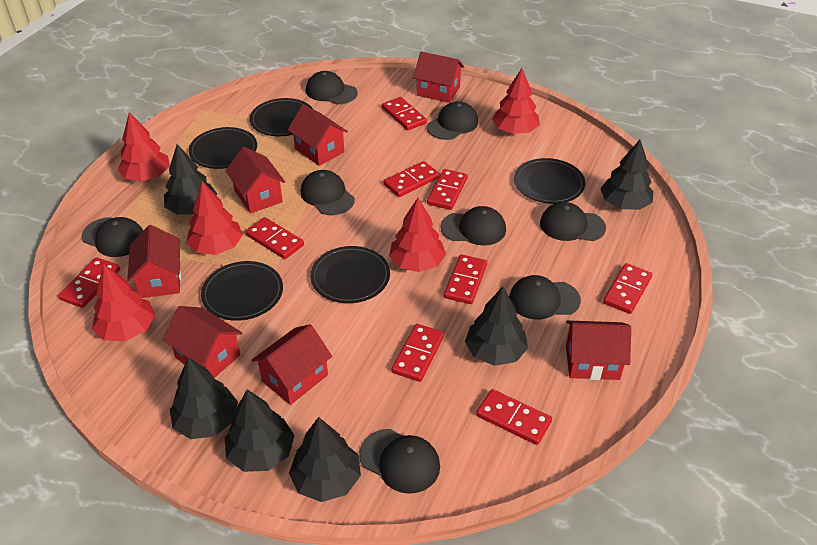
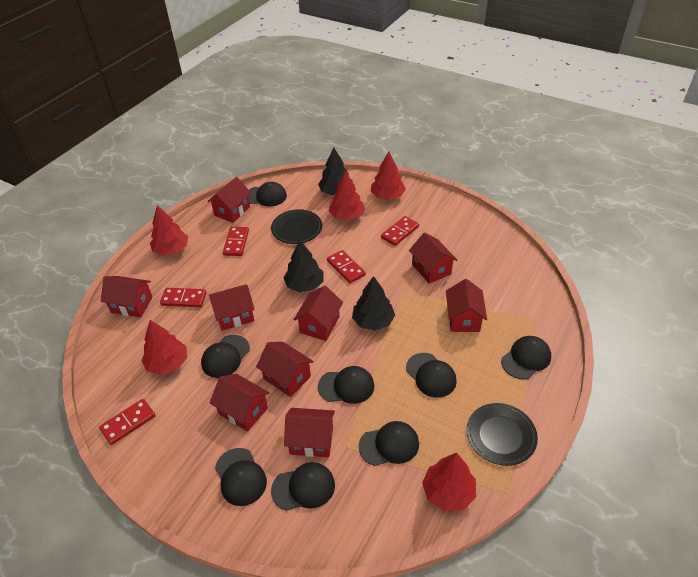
black plate: 5 -> 2
black tree: 6 -> 3
red domino: 9 -> 5
red house: 7 -> 9

